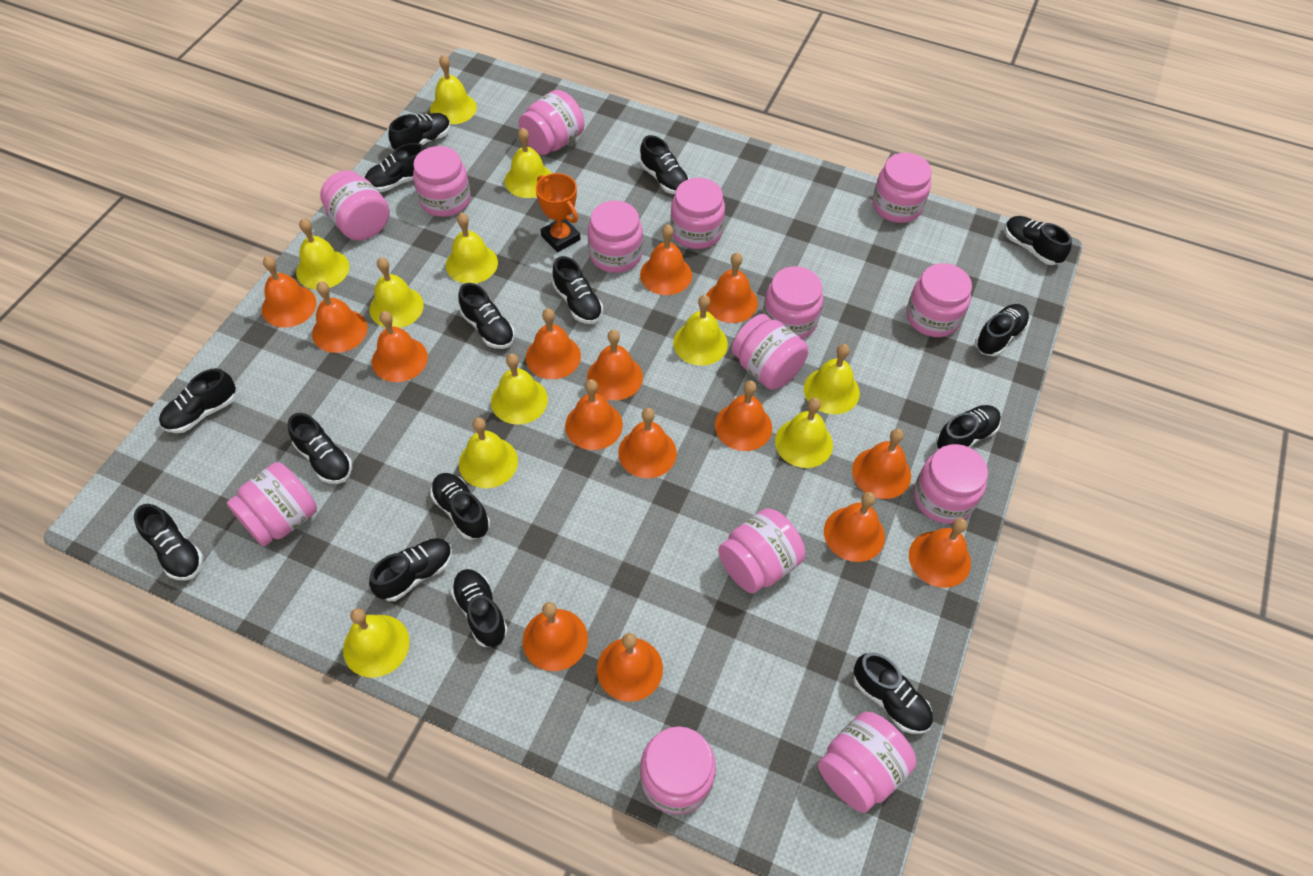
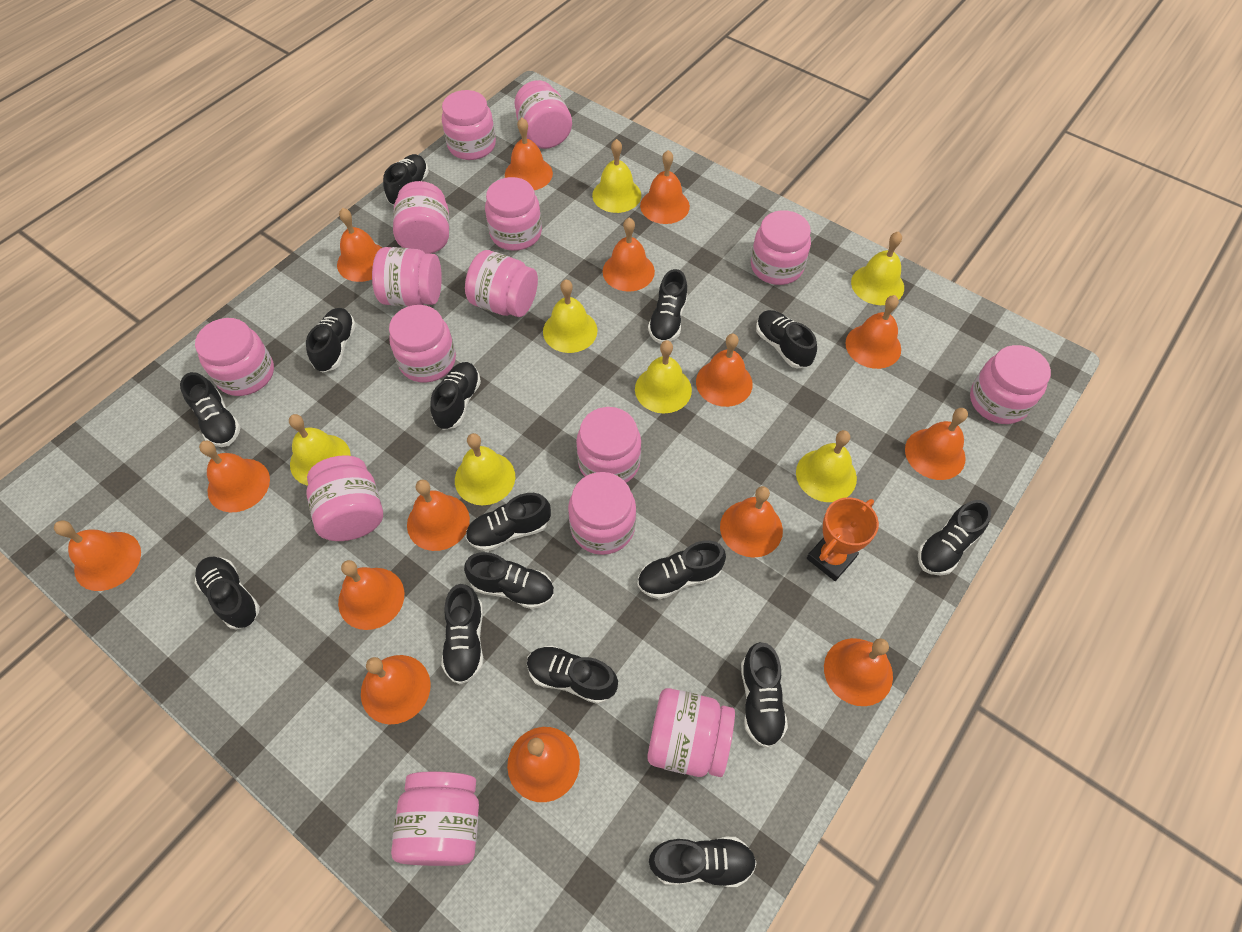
pink jar: 14 -> 15
yellow bell: 11 -> 7

